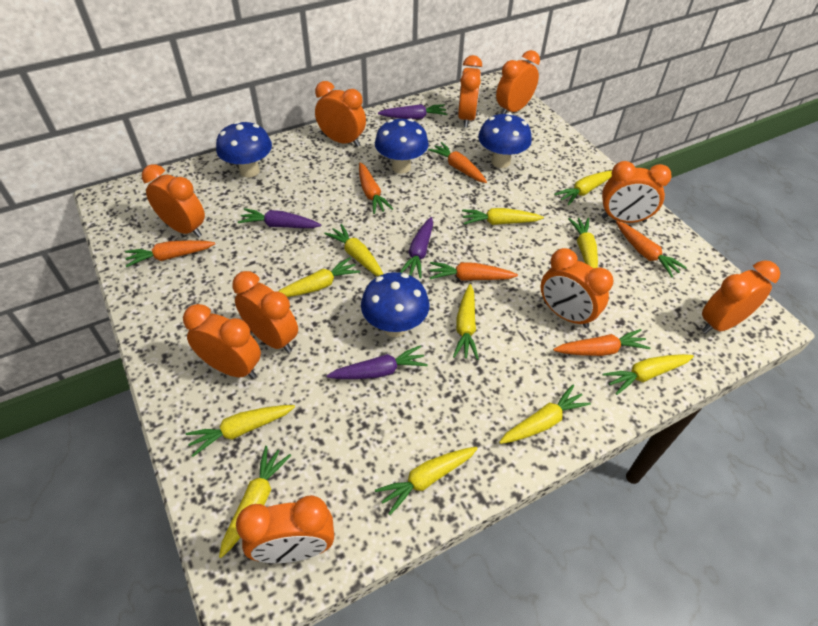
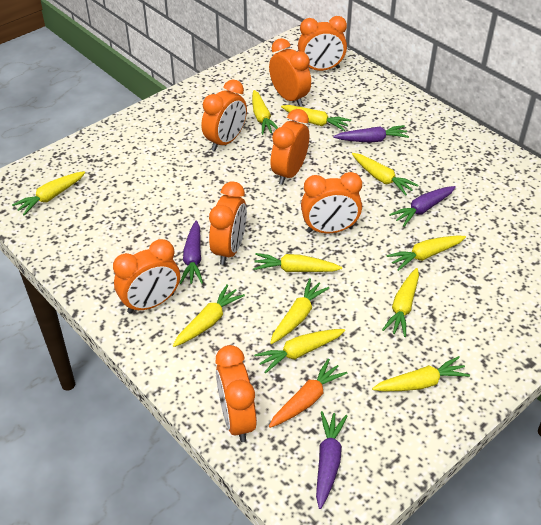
blue mushroom: 4 -> 0
orange carrot: 6 -> 1
orange clock: 10 -> 8

